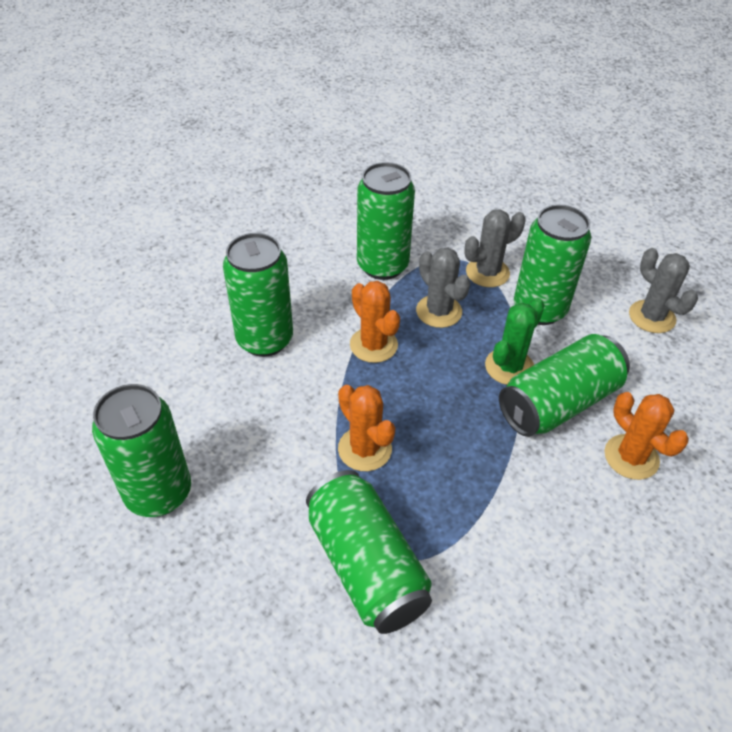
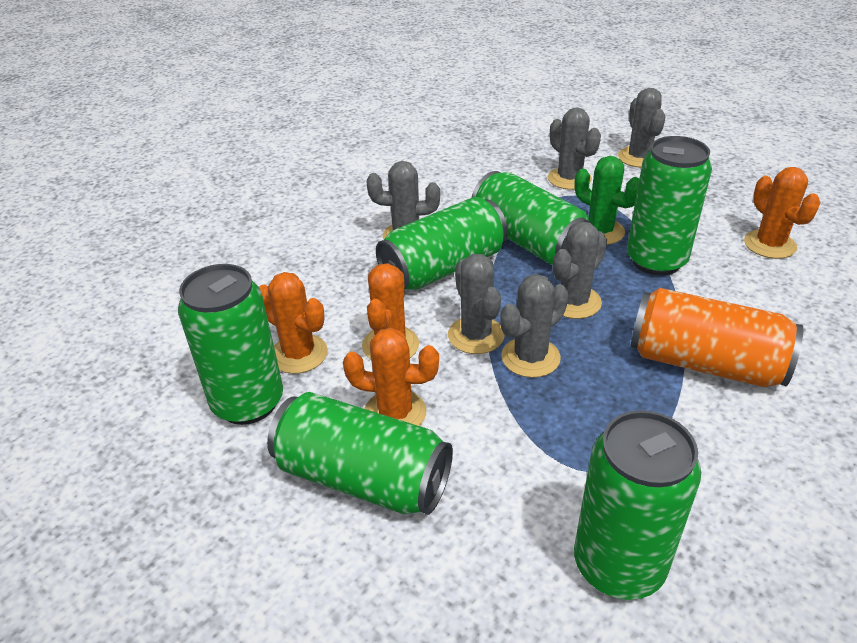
grey cactus: 3 -> 6
orange cactus: 3 -> 4
orange can: 0 -> 1

